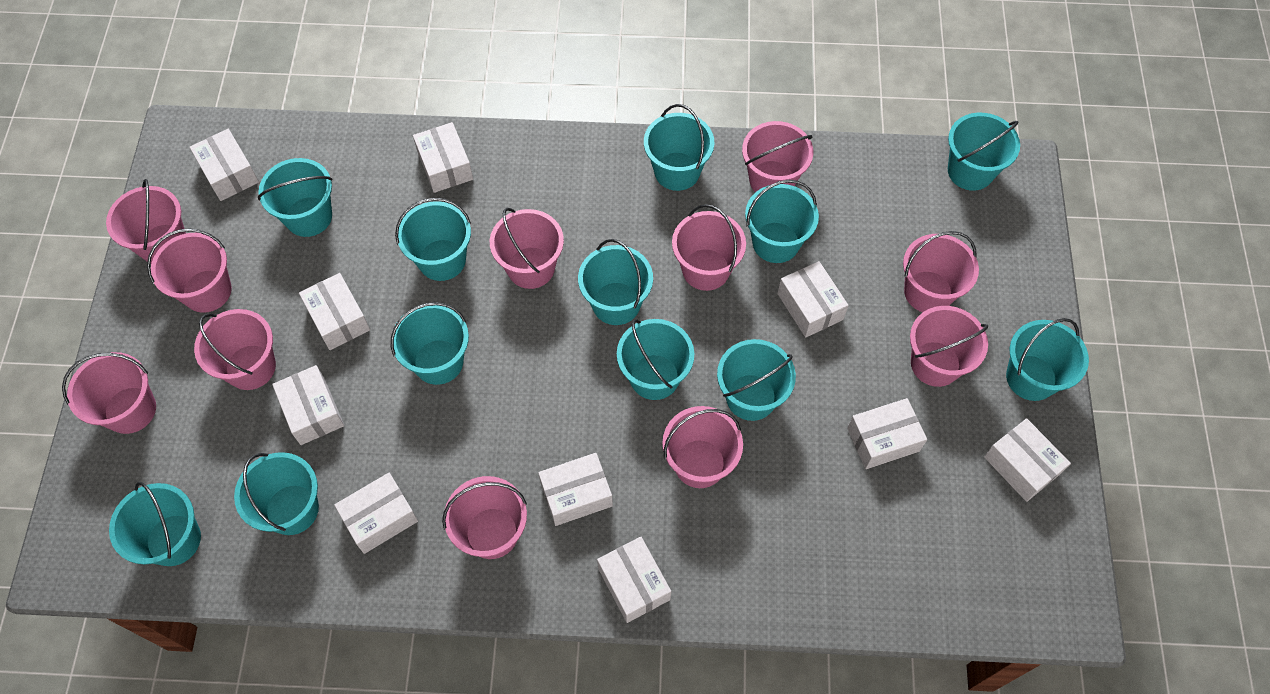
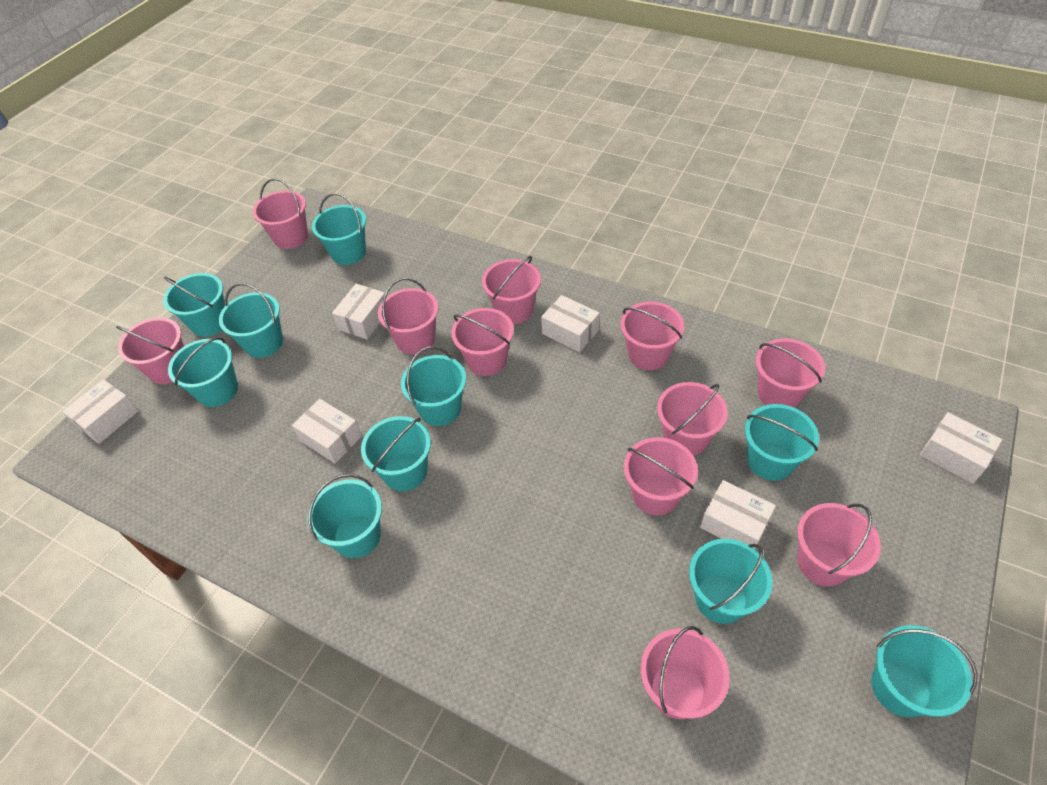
turquoise bucket: 12 -> 10
white box: 10 -> 6

